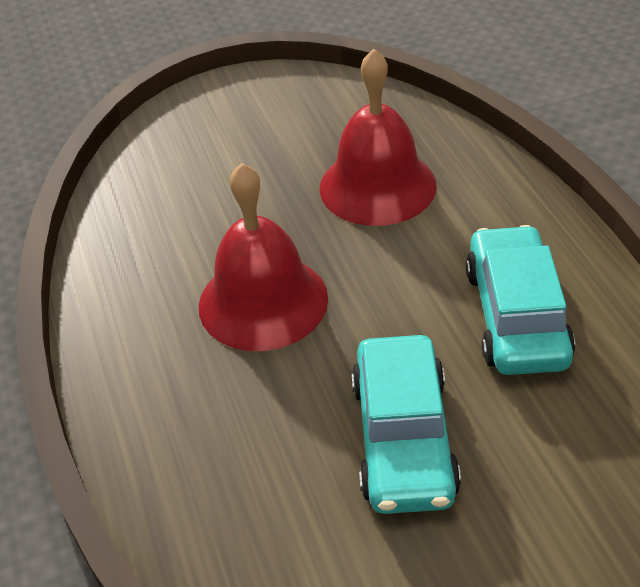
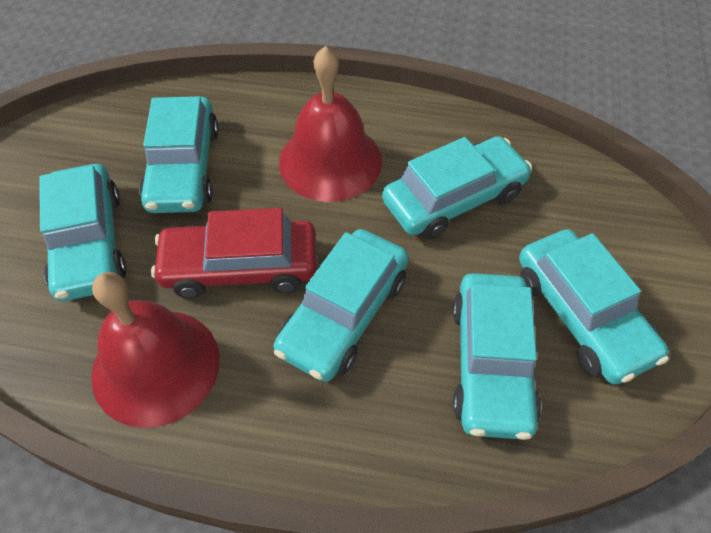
red car: 0 -> 1
turquoise car: 2 -> 6

